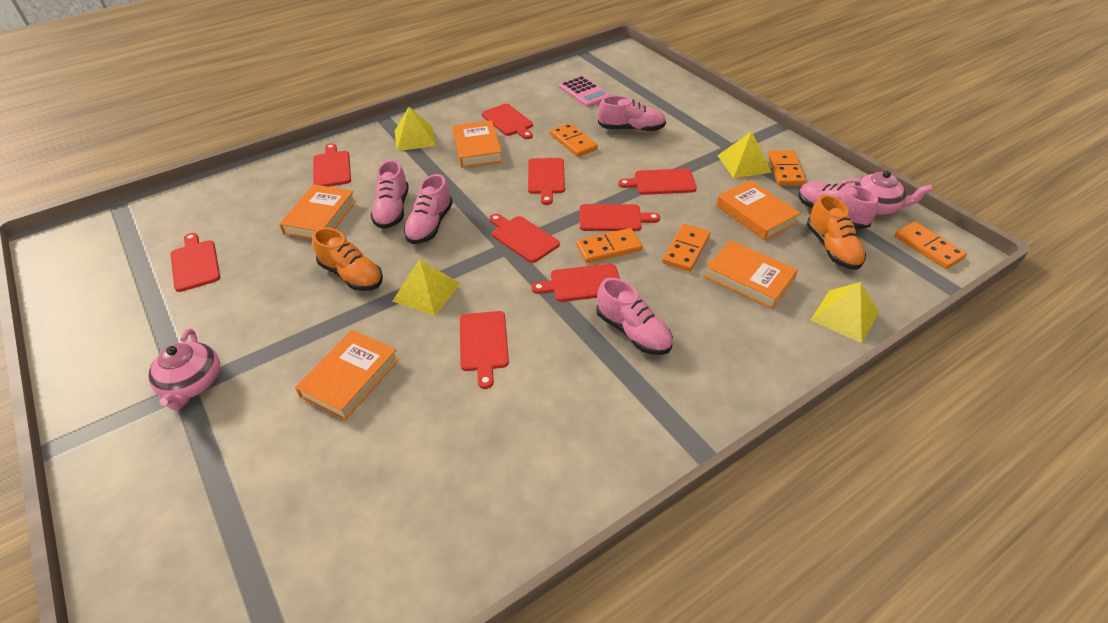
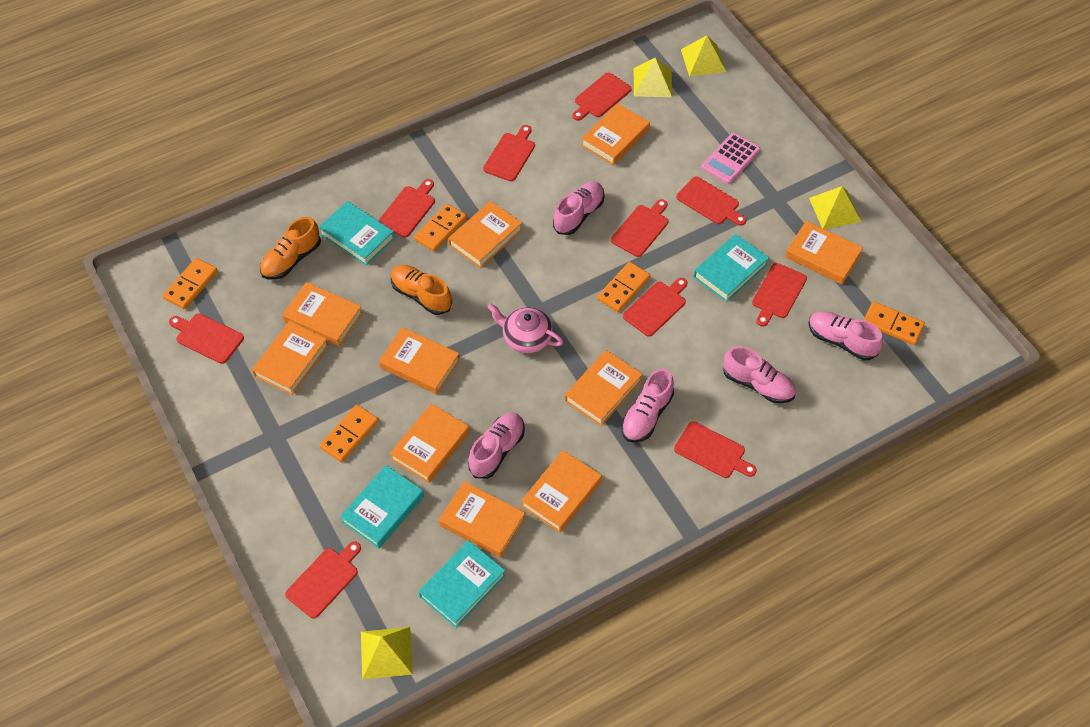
orange book: 5 -> 10
pink teapot: 2 -> 1
red cutting board: 9 -> 10
turquoise book: 0 -> 4

